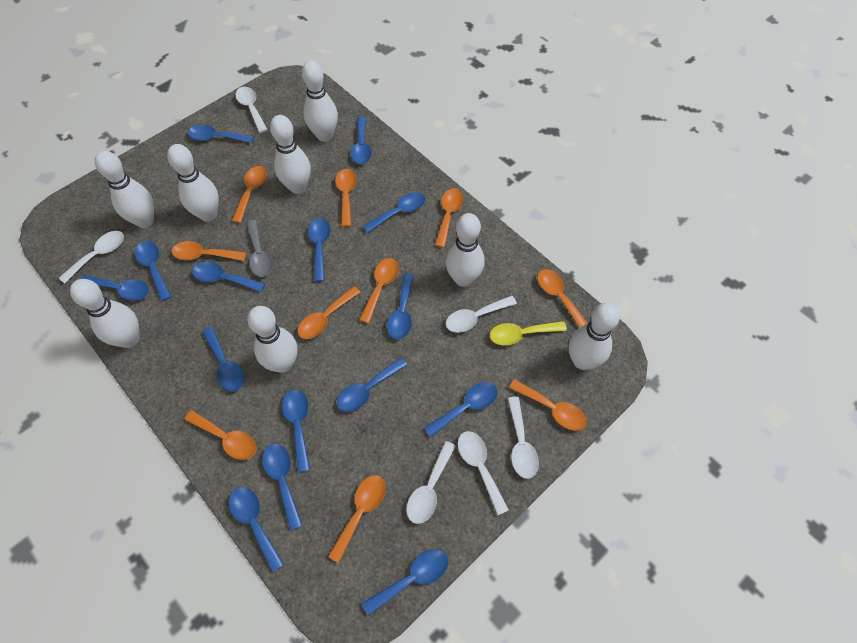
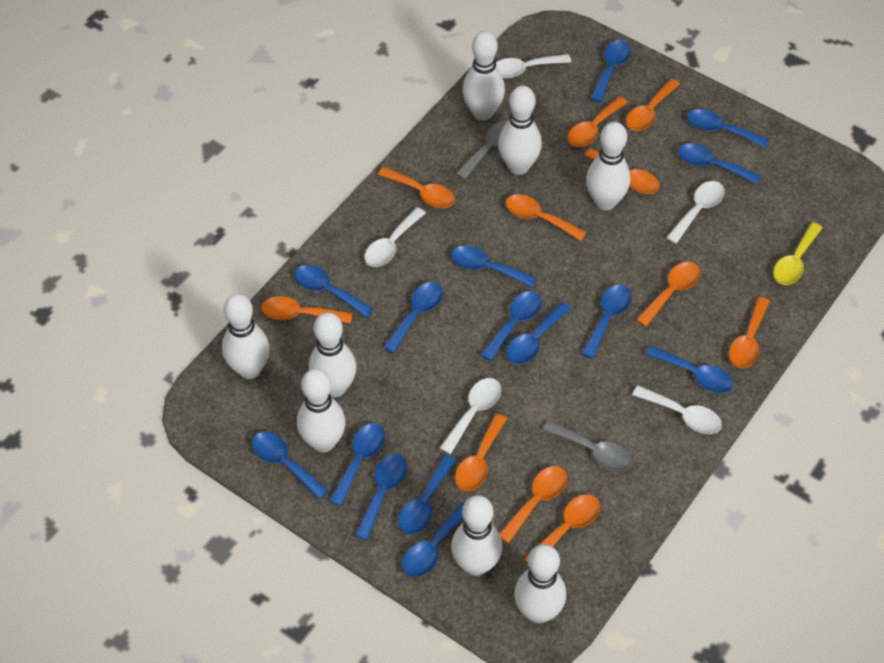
grey spoon: 1 -> 2
orange spoon: 10 -> 11
white spoon: 6 -> 5

